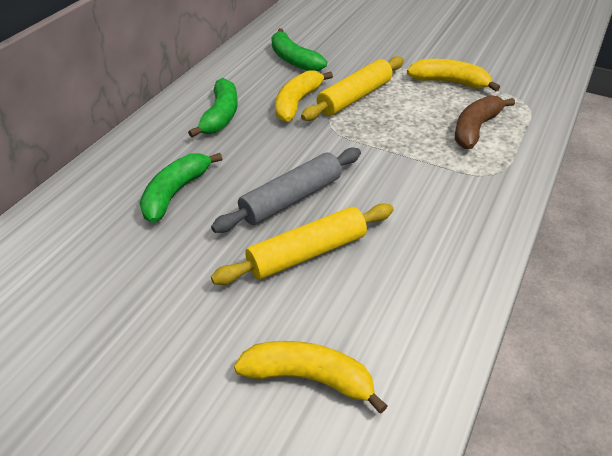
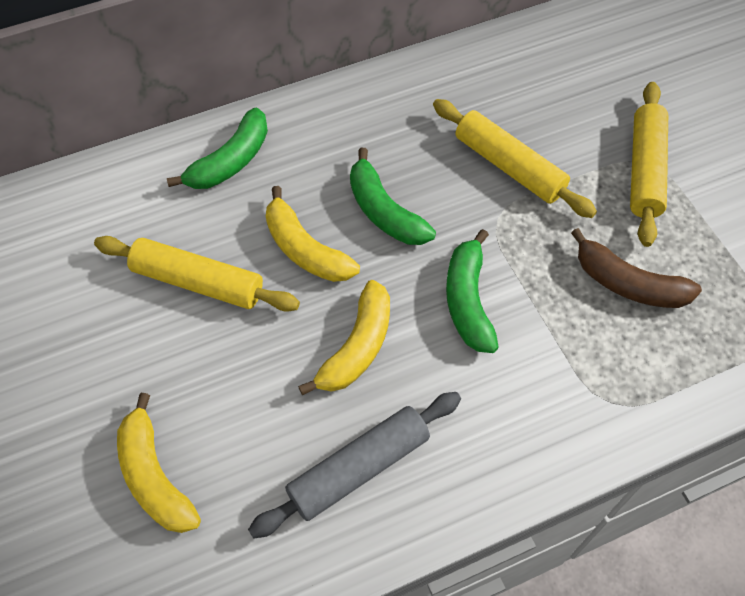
yellow rolling pin: 2 -> 3

